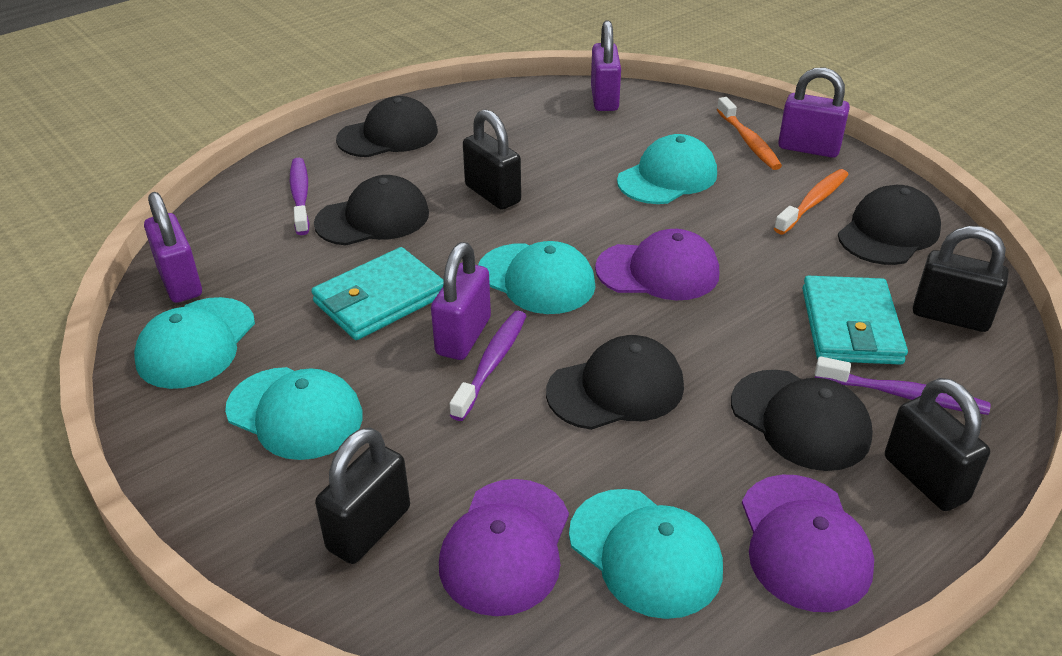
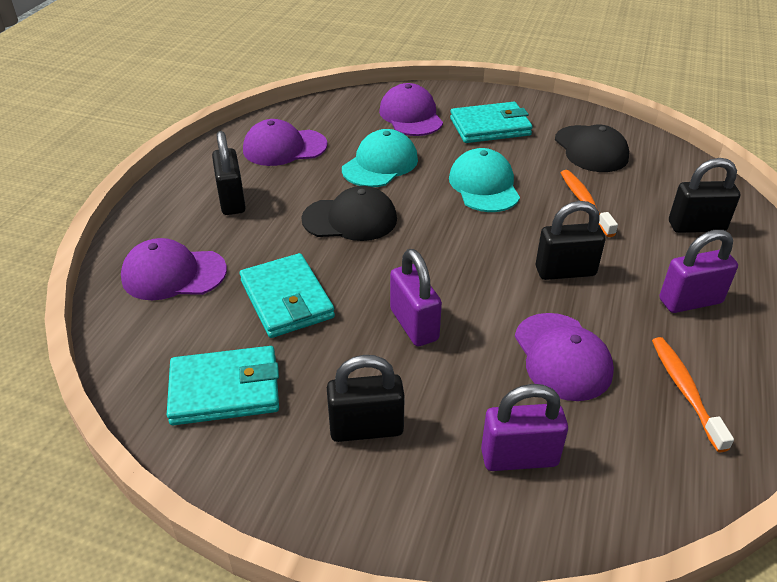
black cap: 5 -> 2
purple cap: 3 -> 4
purple padlock: 4 -> 3
purple toothbrush: 3 -> 0
turquoise cap: 5 -> 2
turquoise wallet: 2 -> 3

